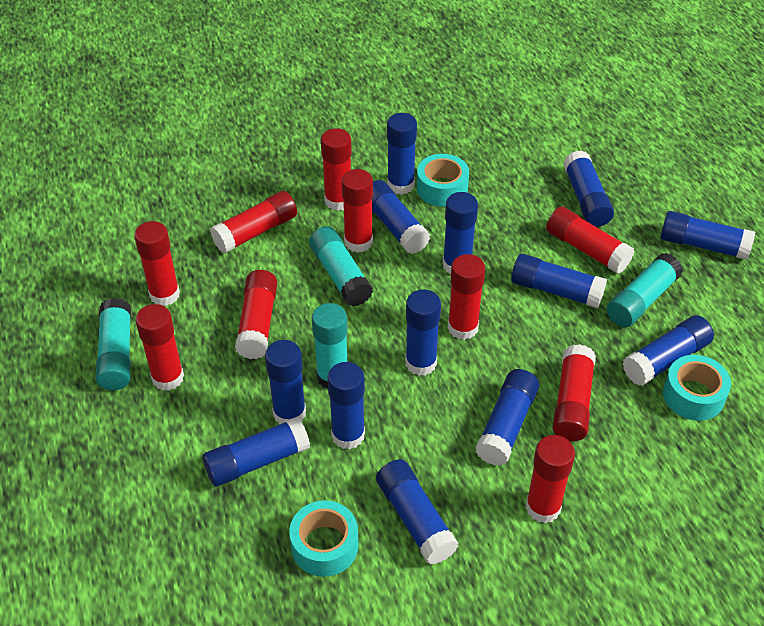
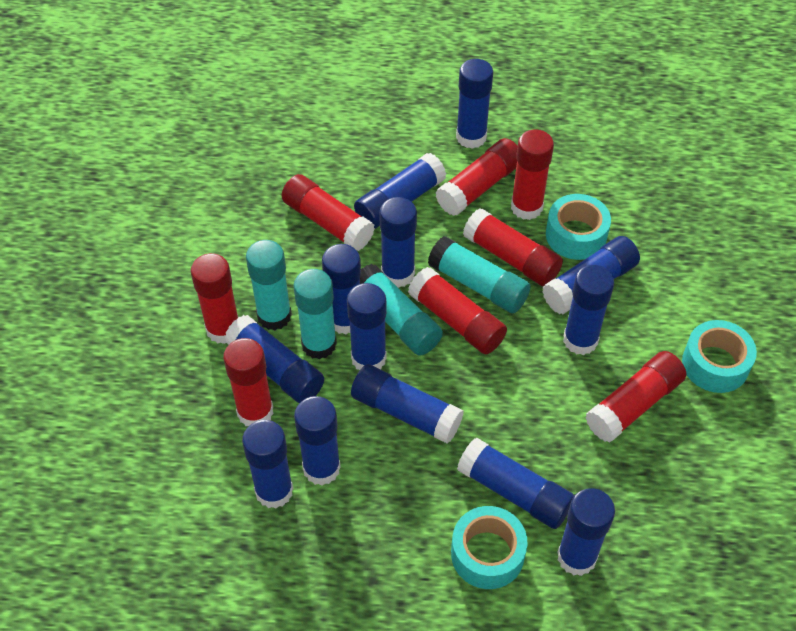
red glue stick: 10 -> 8

